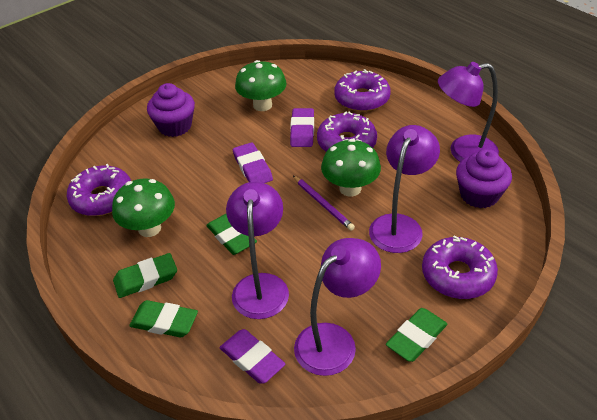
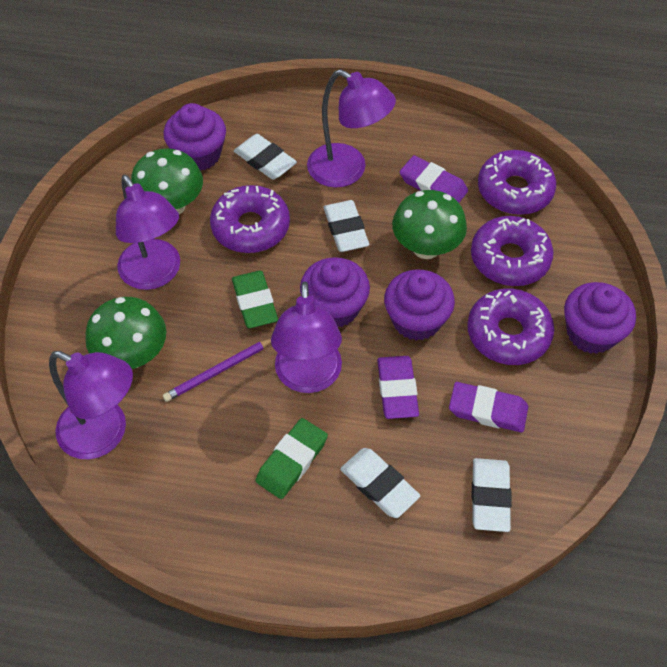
green eraser: 4 -> 2
purple cupcake: 2 -> 4
white eraser: 0 -> 4

